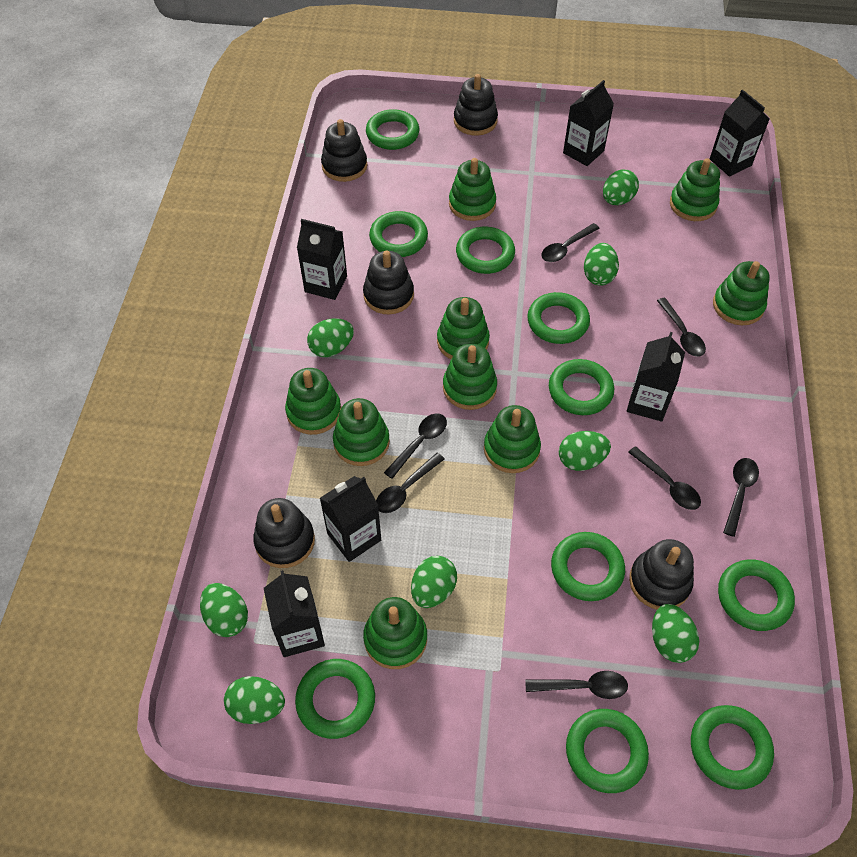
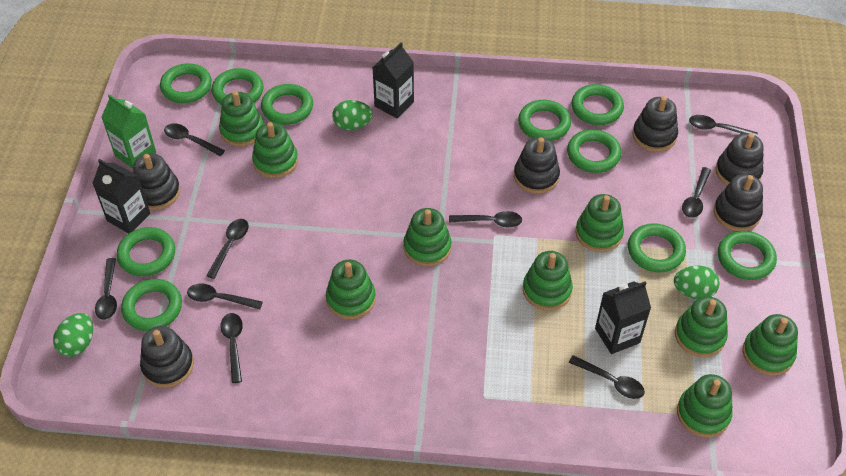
black carton: 6 -> 3
black spoon: 7 -> 9
black stacking toy: 5 -> 6
green carton: 0 -> 1
green egg: 8 -> 3

